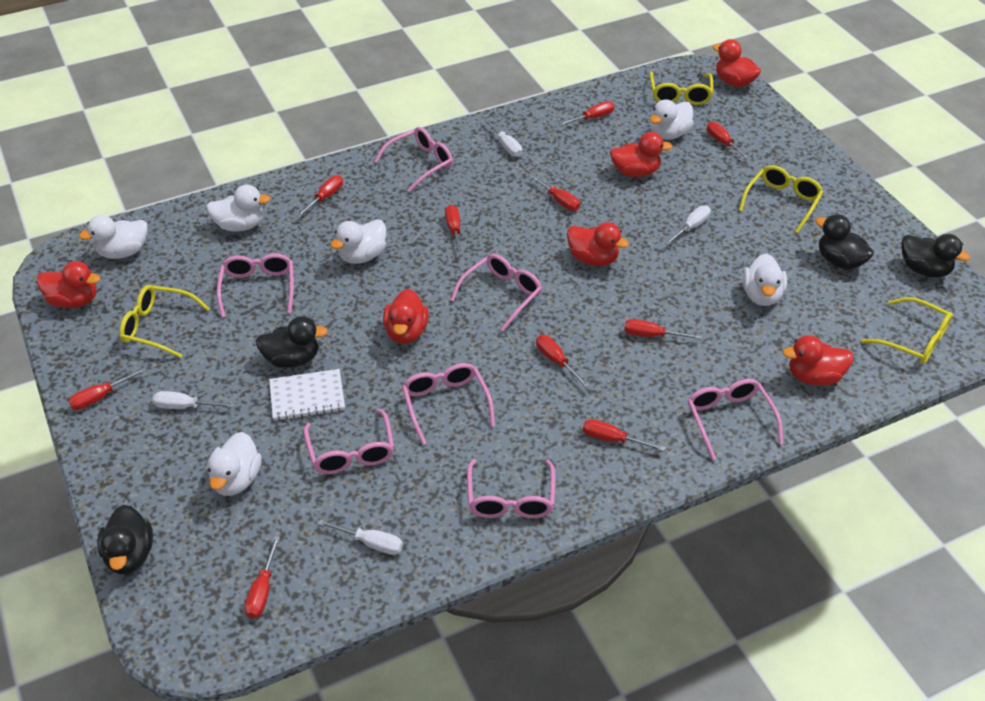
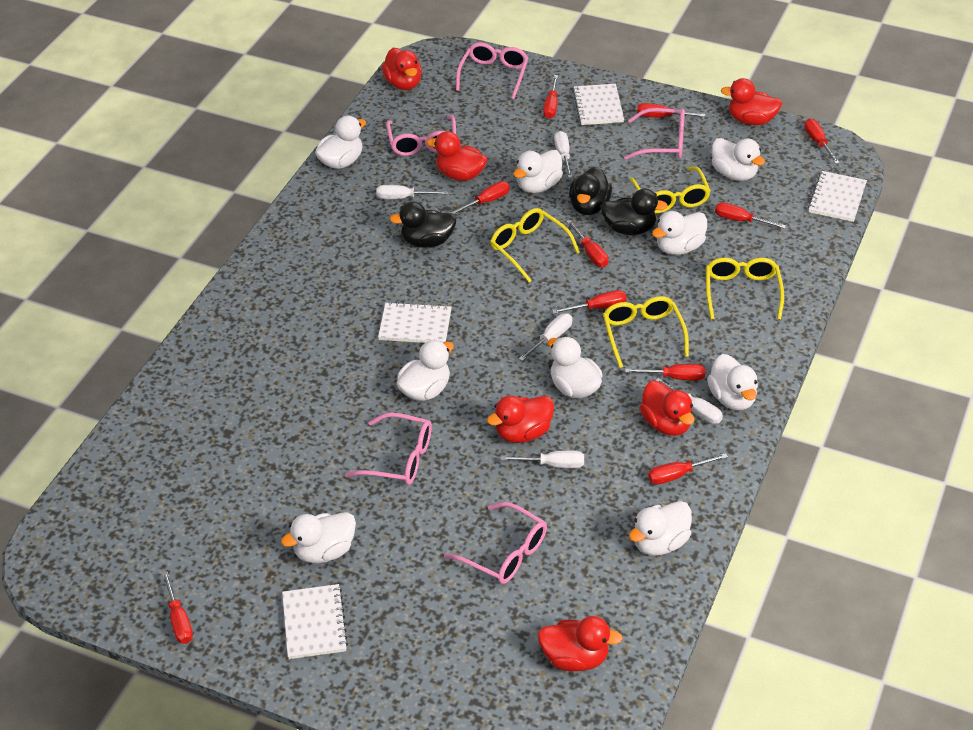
black duck: 4 -> 3
pink glasses: 7 -> 5
white duck: 6 -> 9
white notebook: 1 -> 4
white screwdriver: 4 -> 5

